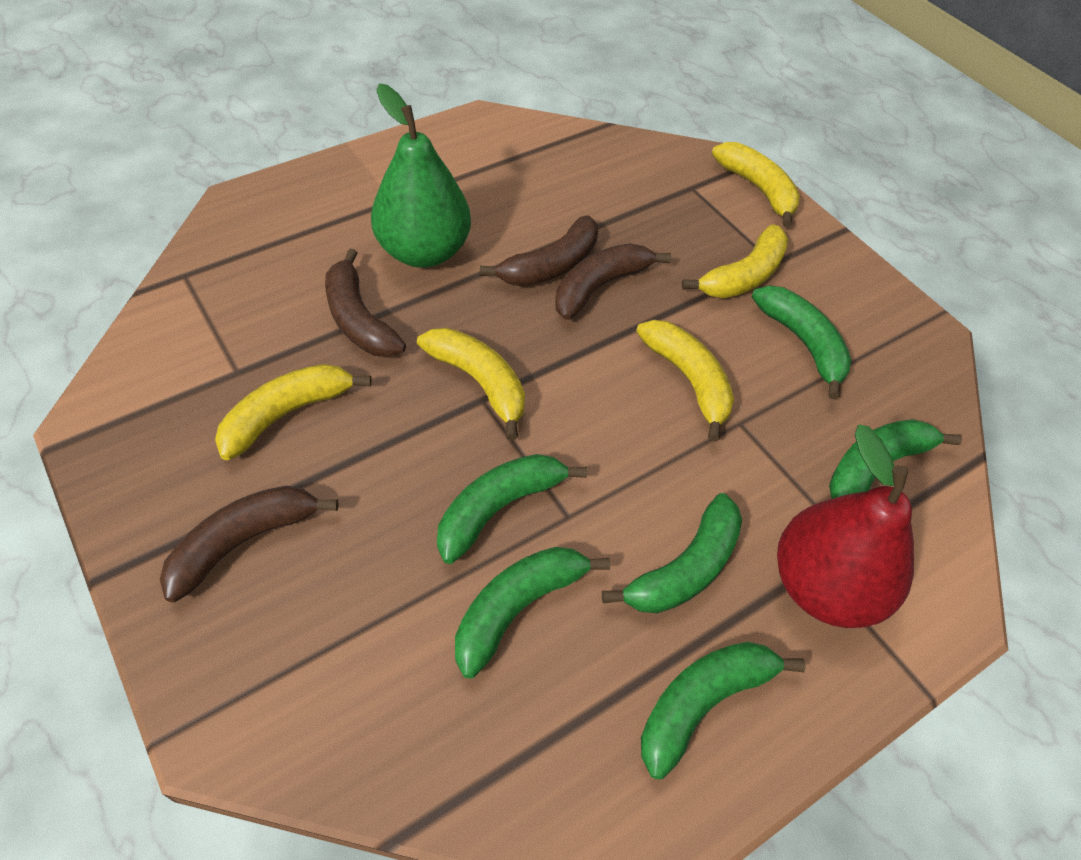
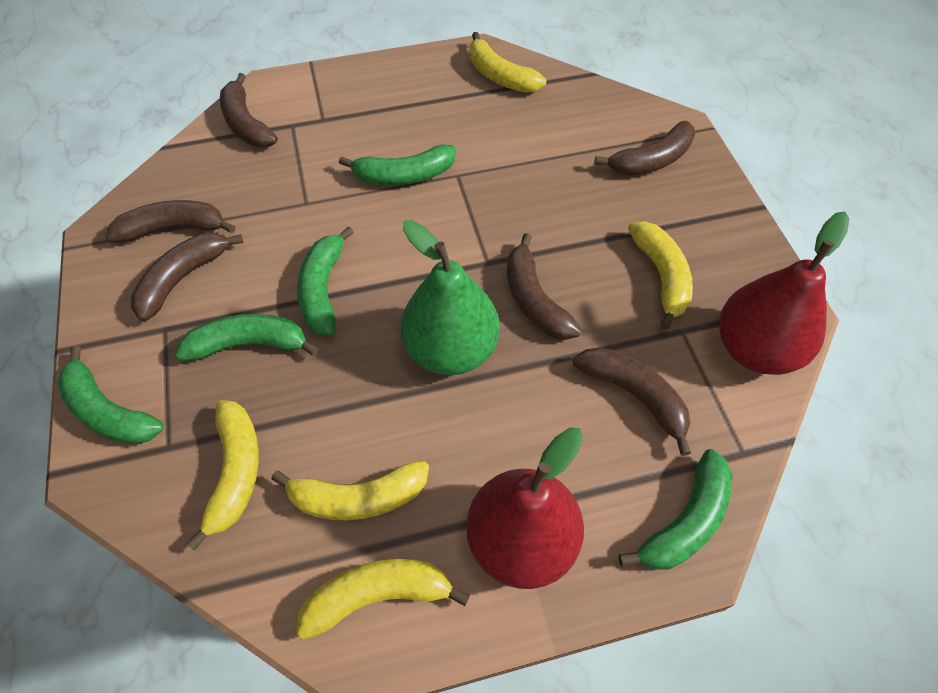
brown banana: 4 -> 6
green banana: 6 -> 5
red pear: 1 -> 2

